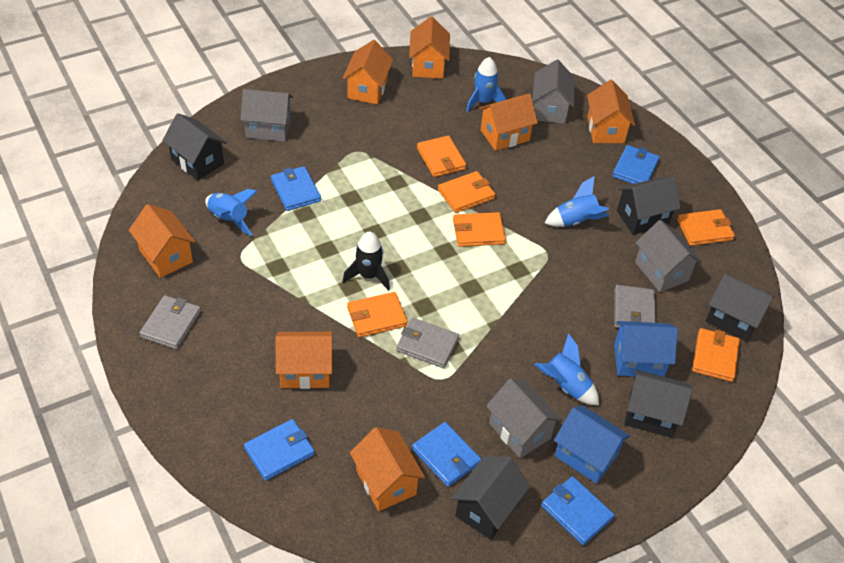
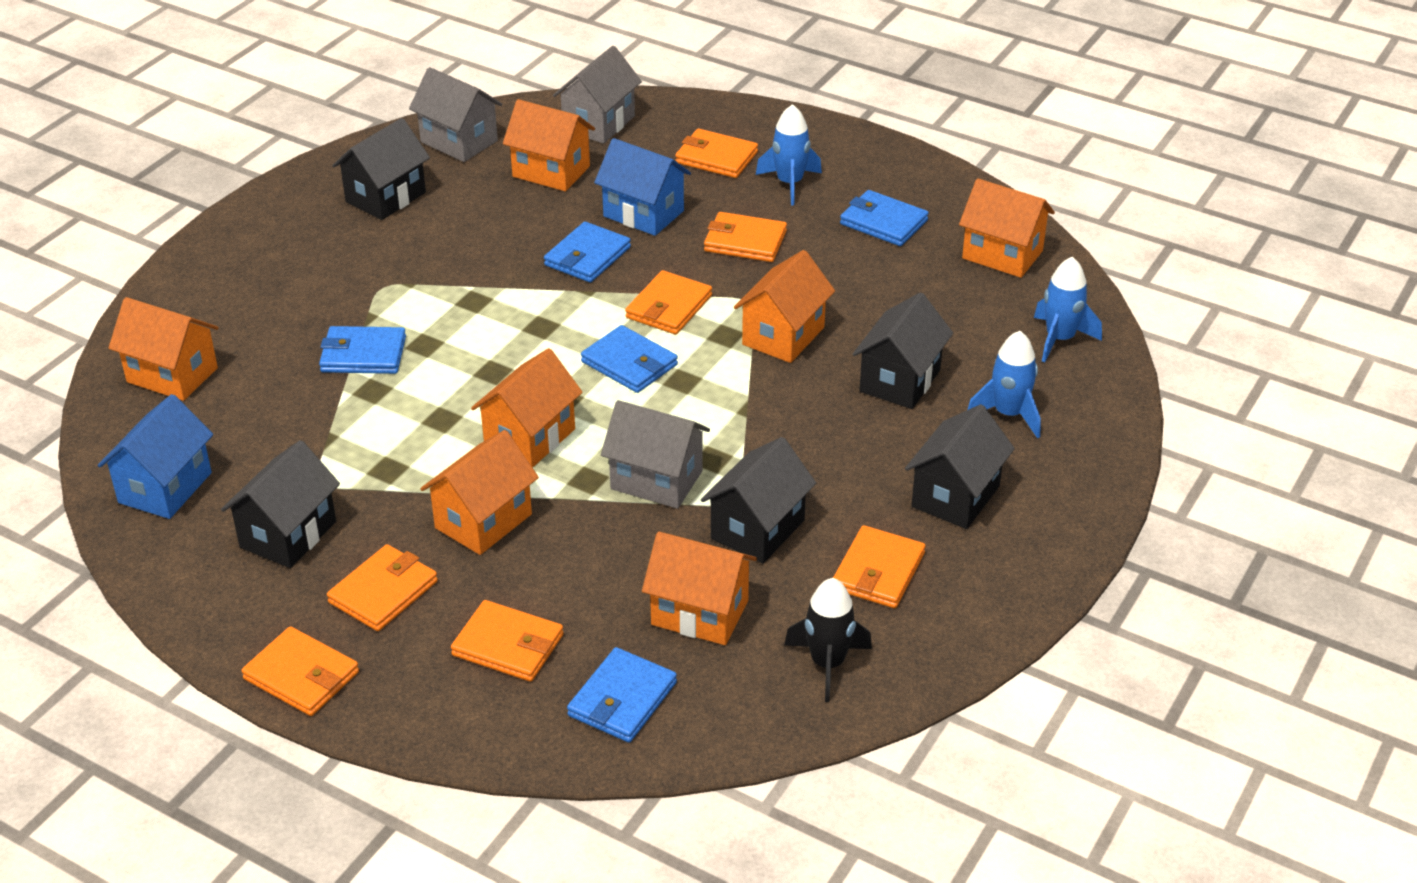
blue rocket: 4 -> 3
grey house: 4 -> 3
grey wallet: 3 -> 0
orange wallet: 6 -> 7

